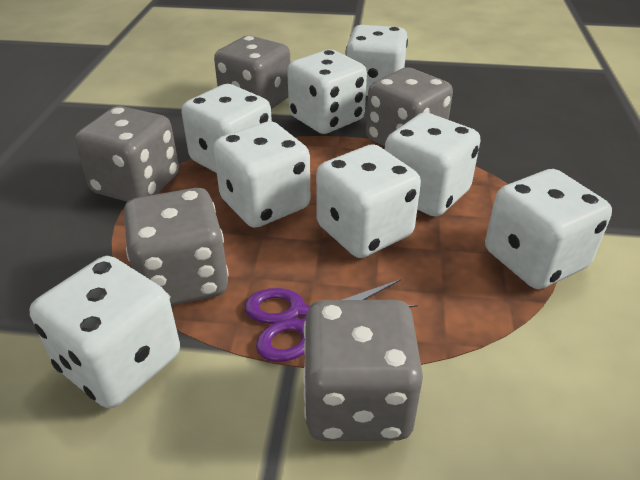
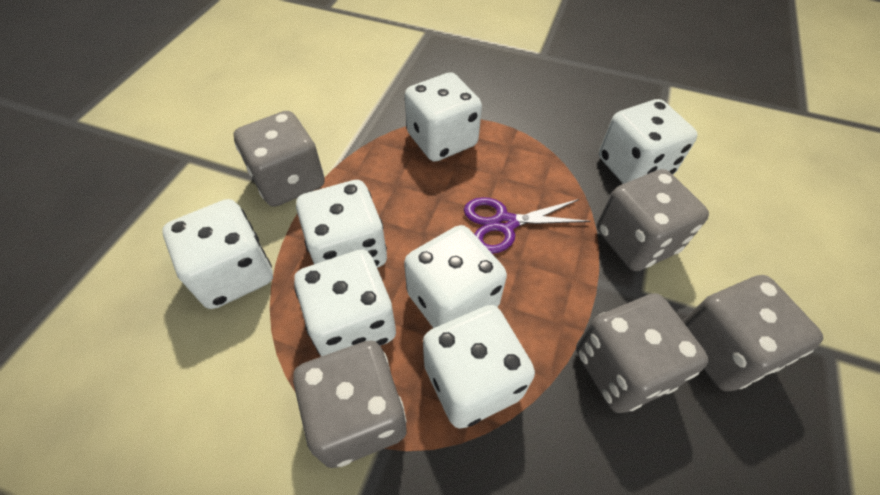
white dice: 8 -> 7

